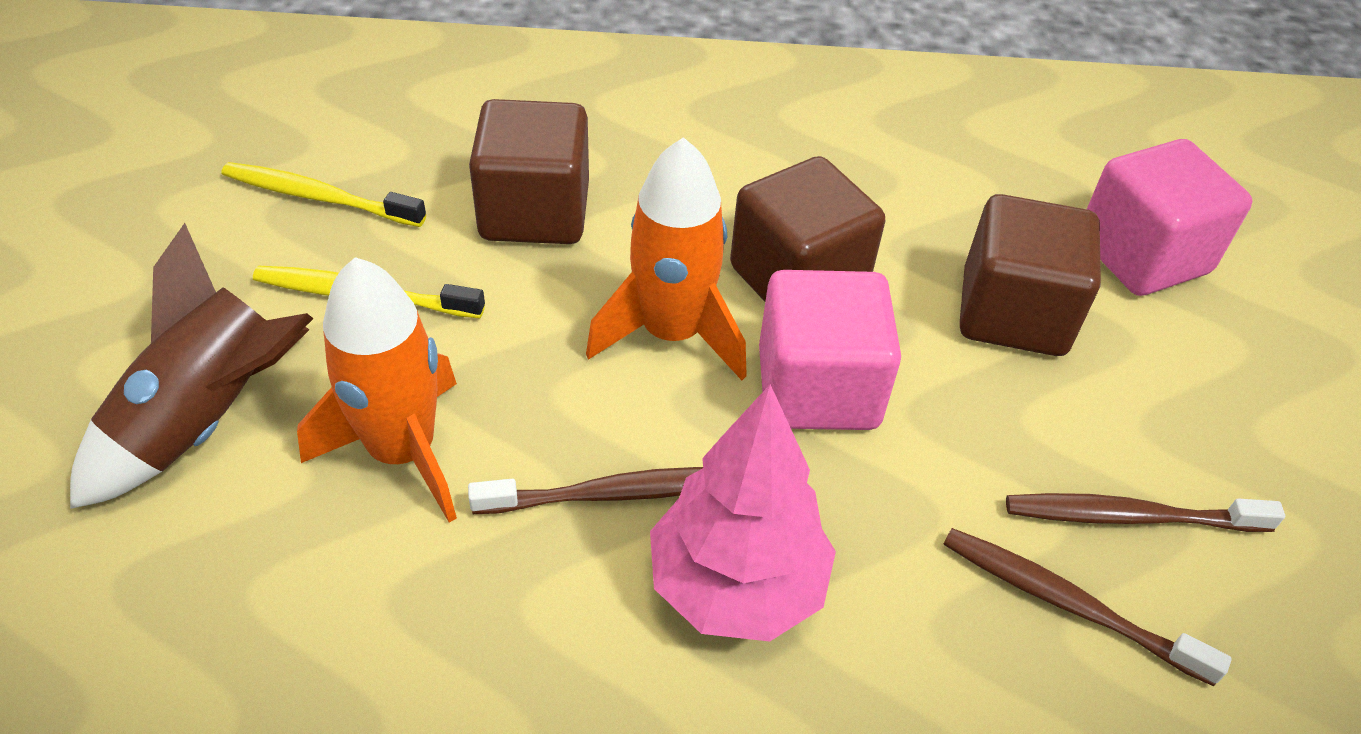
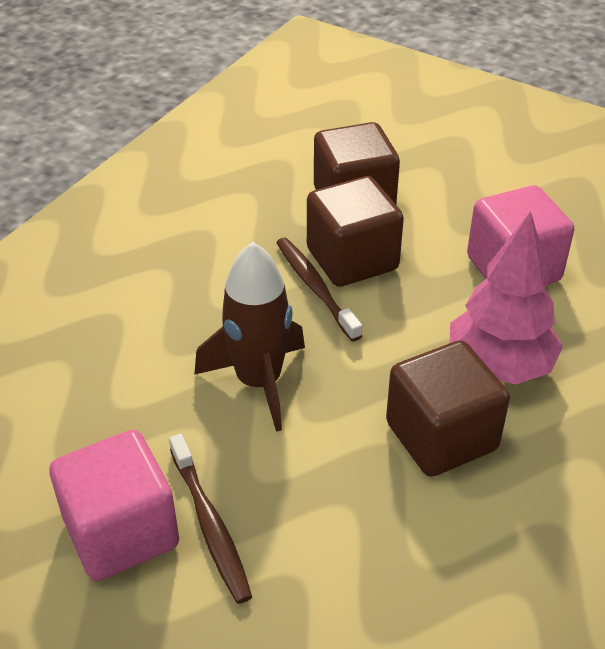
brown toothbrush: 3 -> 2
orange rocket: 2 -> 0
yellow toothbrush: 2 -> 0

